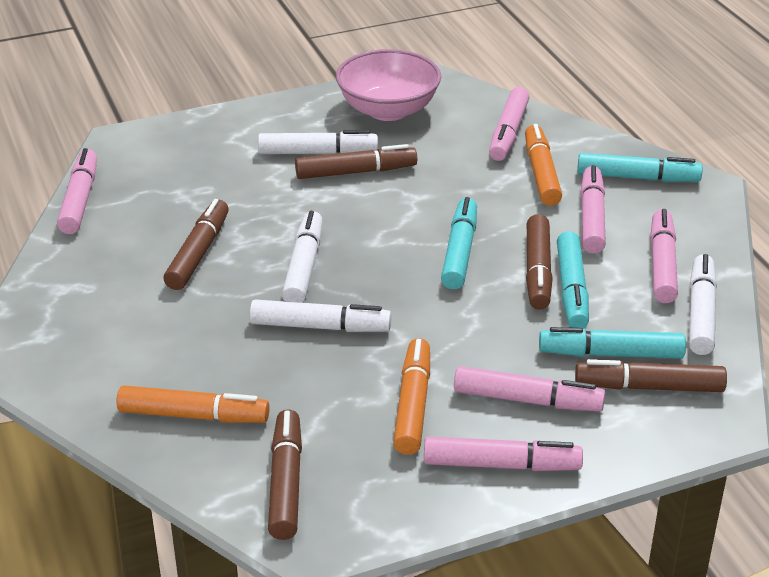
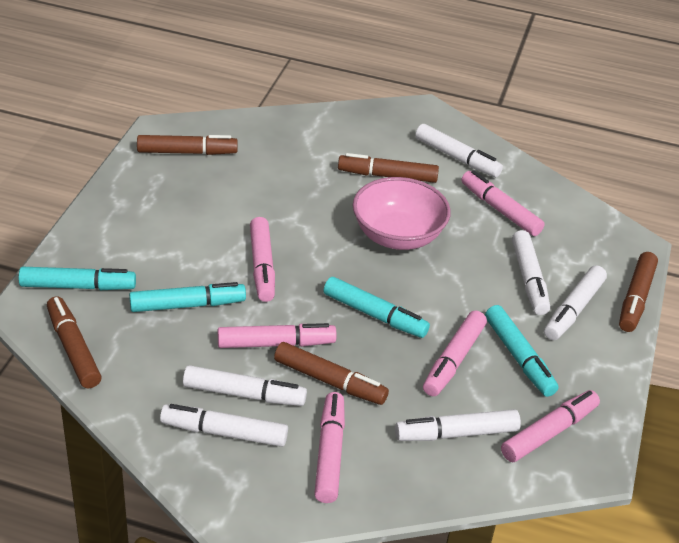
orange marker: 3 -> 0
white marker: 4 -> 6

